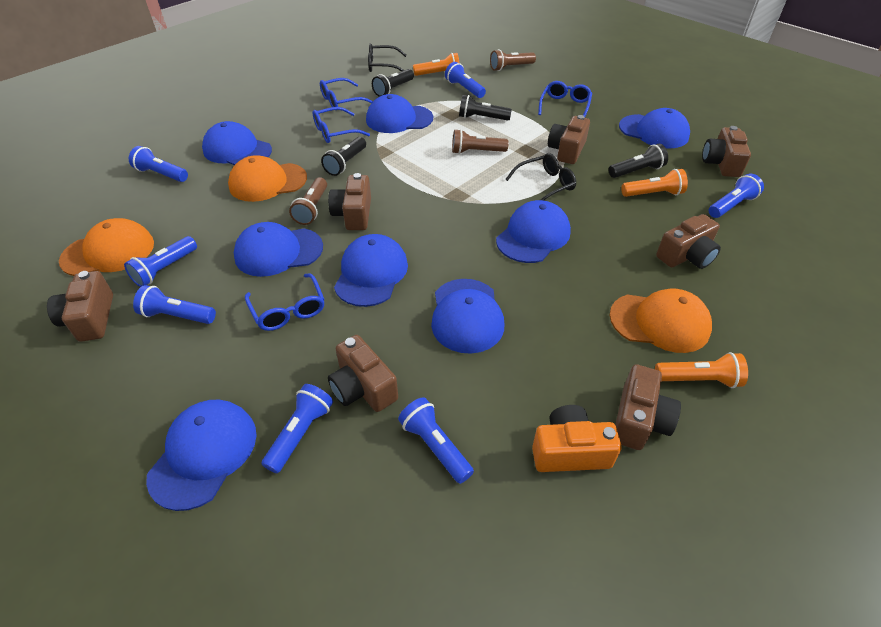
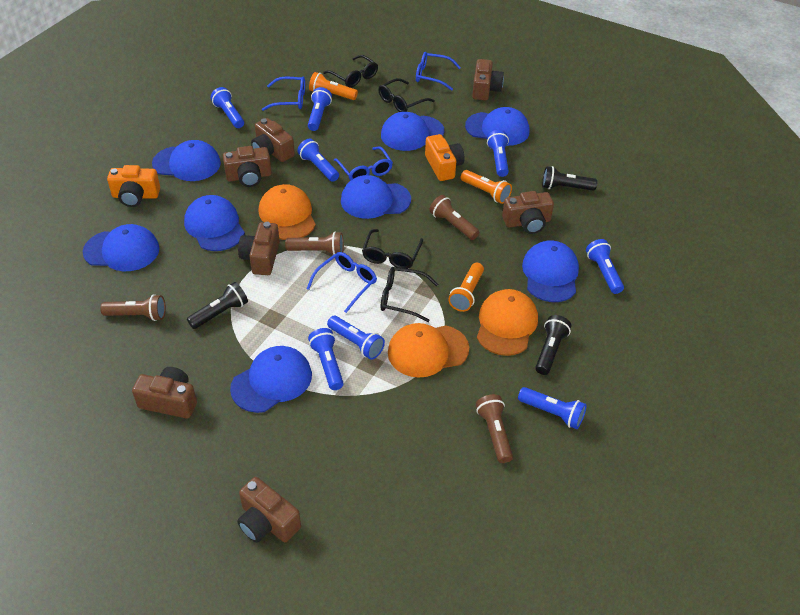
black flashlight: 4 -> 3
black glasses: 2 -> 4
blue flashlight: 7 -> 8
brown flashlight: 3 -> 4
orange camera: 1 -> 2

